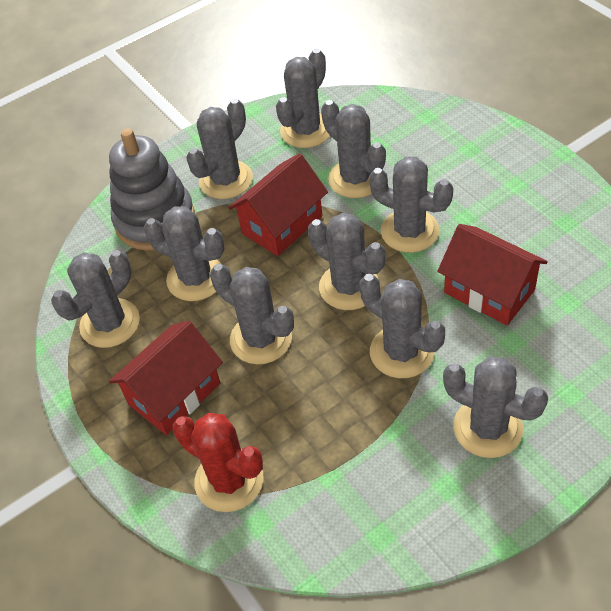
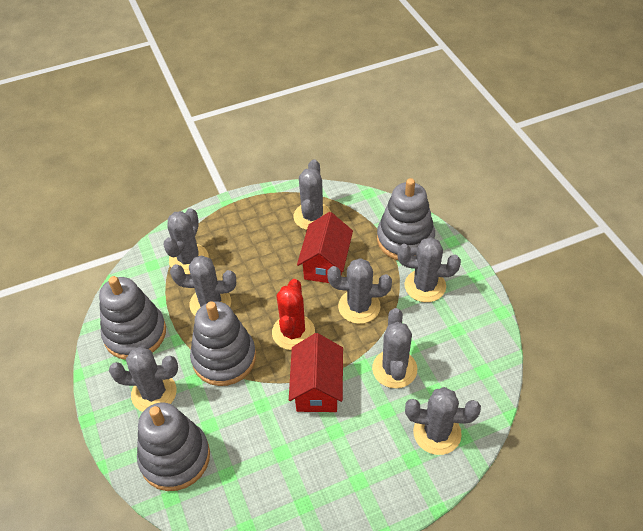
grey cactus: 10 -> 8
grey stacking toy: 1 -> 4
red house: 3 -> 2

